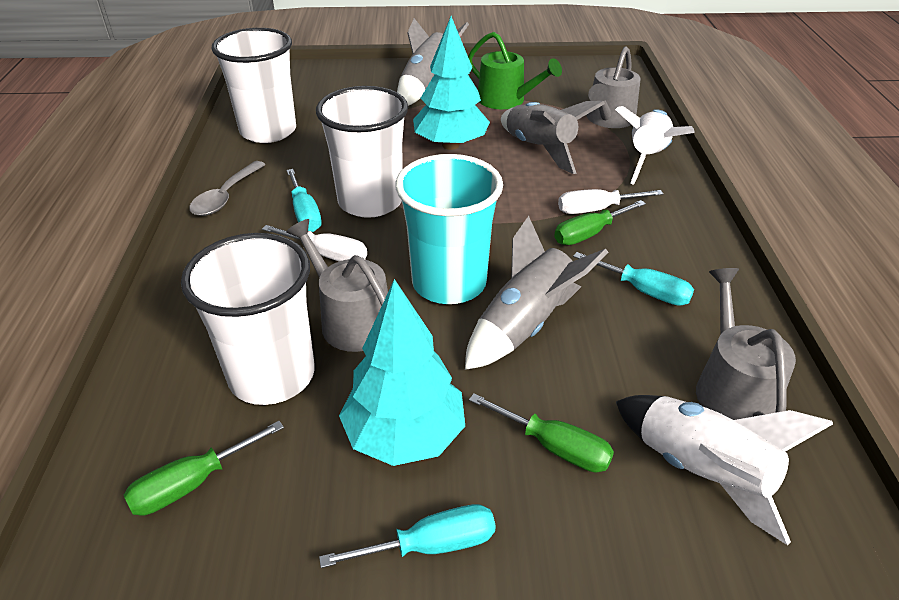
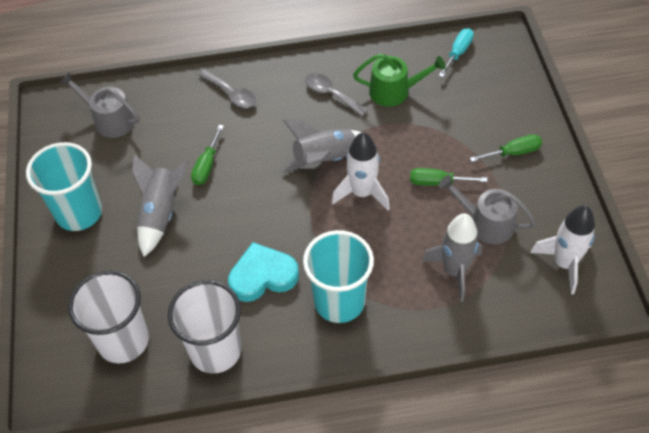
grey spoon: 1 -> 2
grey watering can: 3 -> 2
turquoise cup: 1 -> 2
turquoise heart: 0 -> 1
turquoise screwdriver: 3 -> 1
turquoise tree: 2 -> 0
white cup: 3 -> 2
white screwdriver: 2 -> 0

